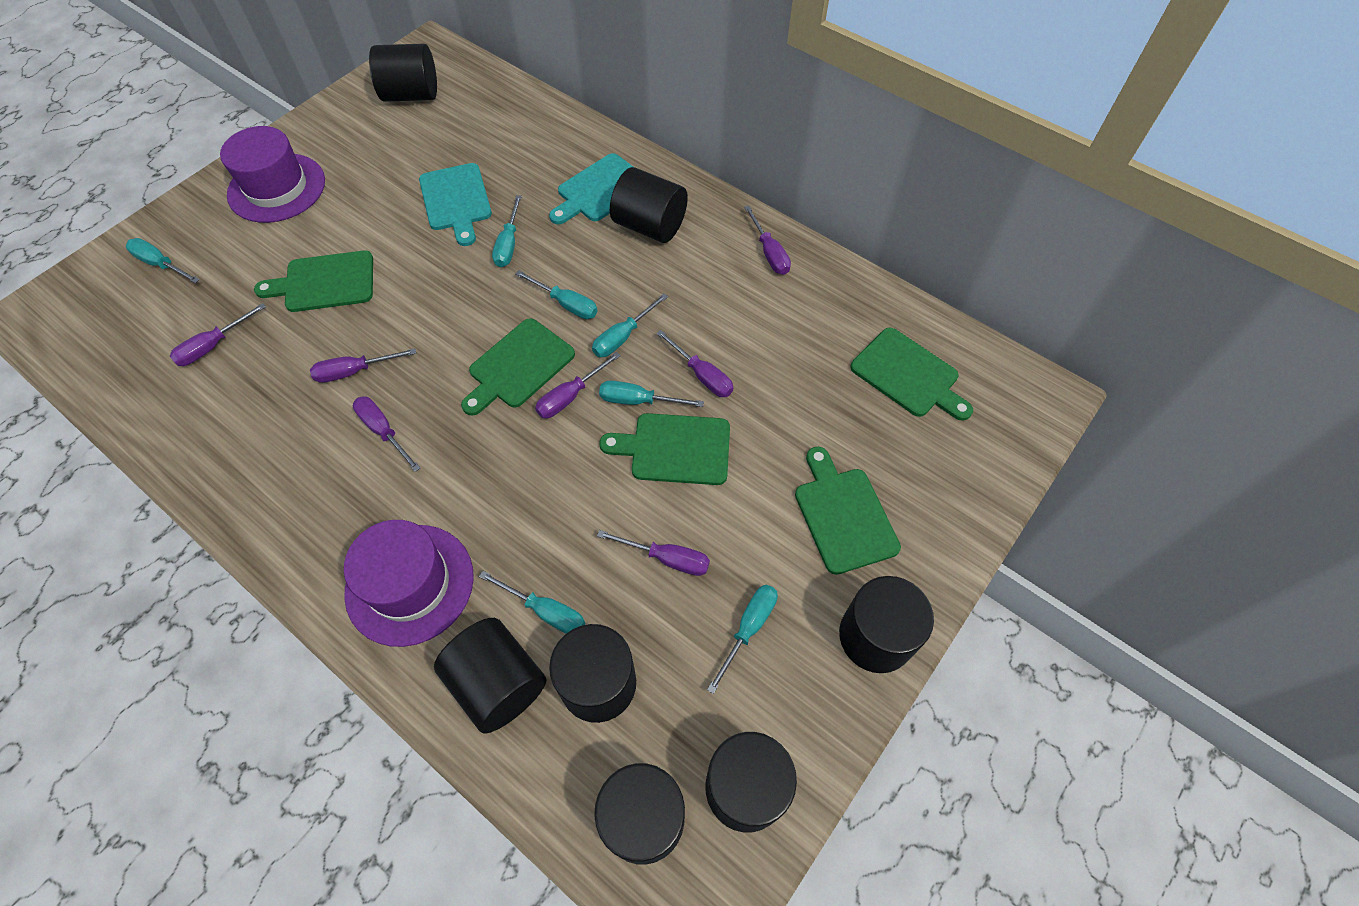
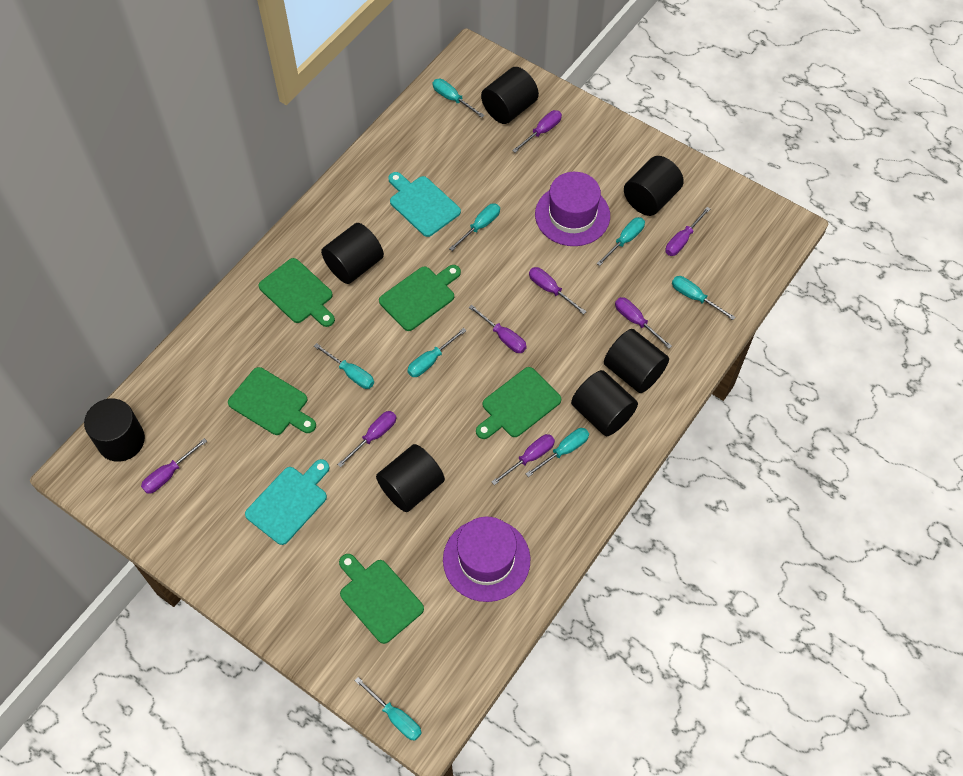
purple screwdriver: 7 -> 8
turquoise screwdriver: 7 -> 8

